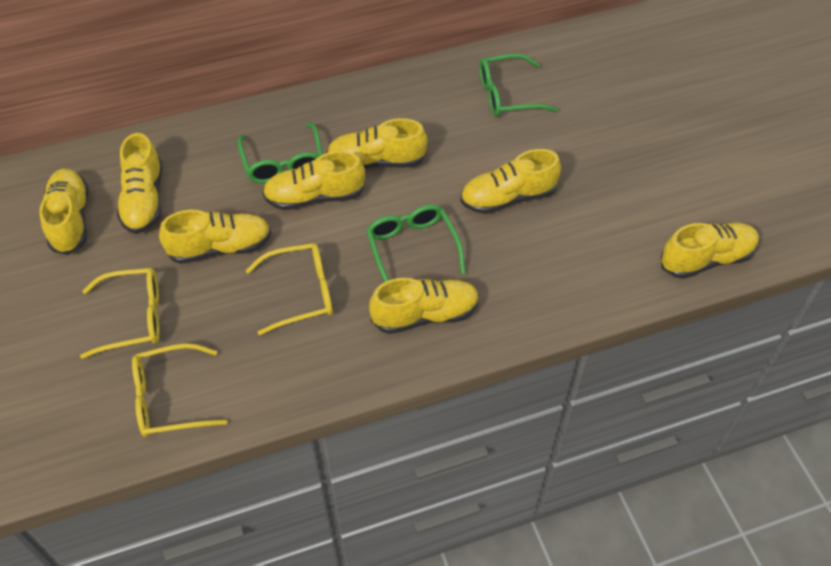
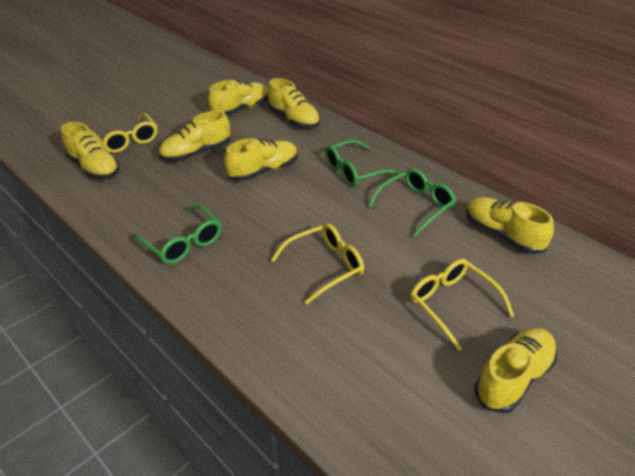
yellow shoe: 8 -> 7

